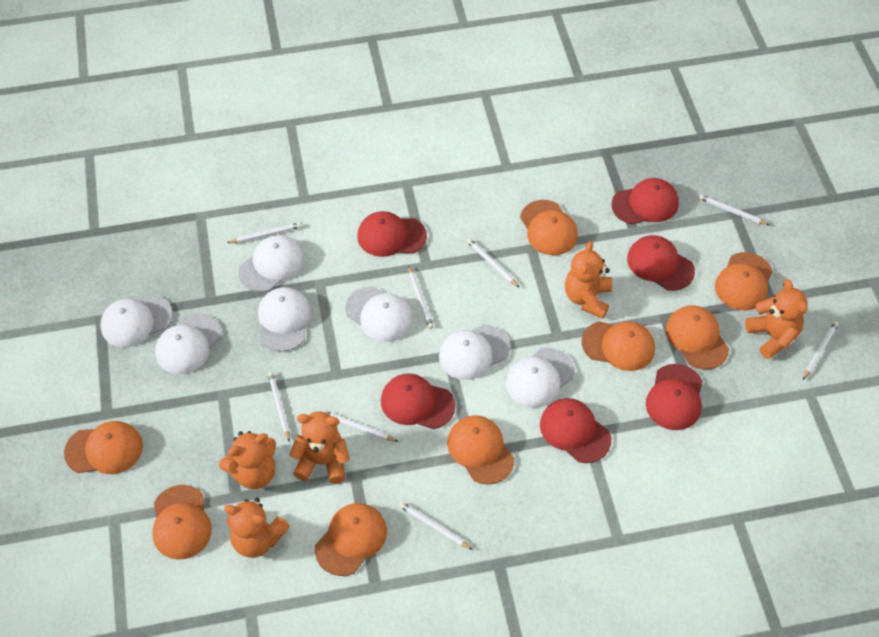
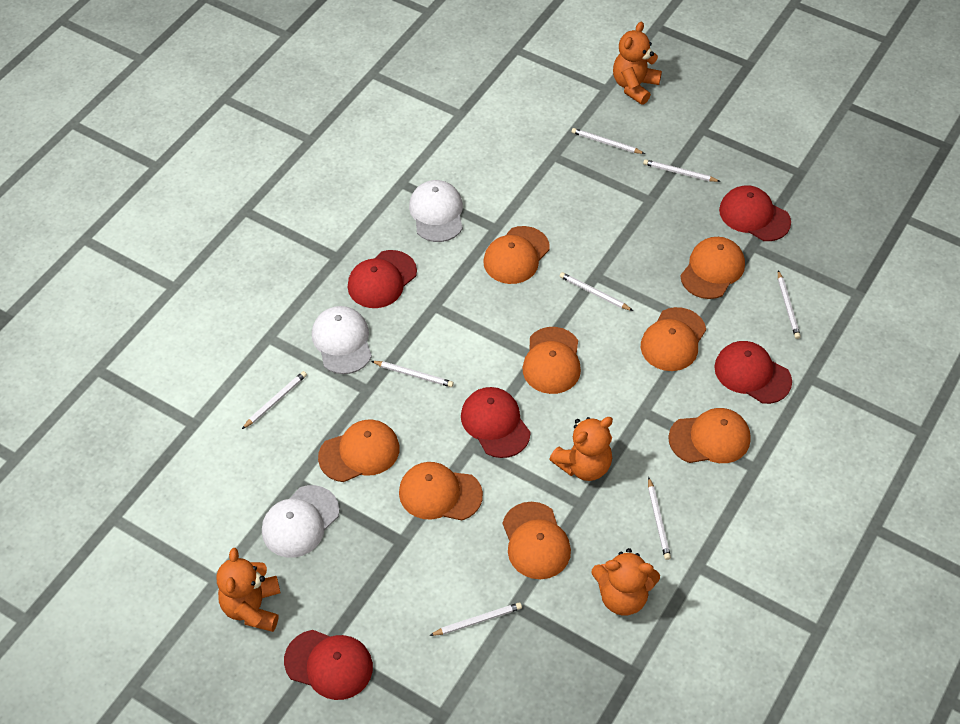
orange teddy bear: 5 -> 4
red cap: 6 -> 5
white cap: 7 -> 3

